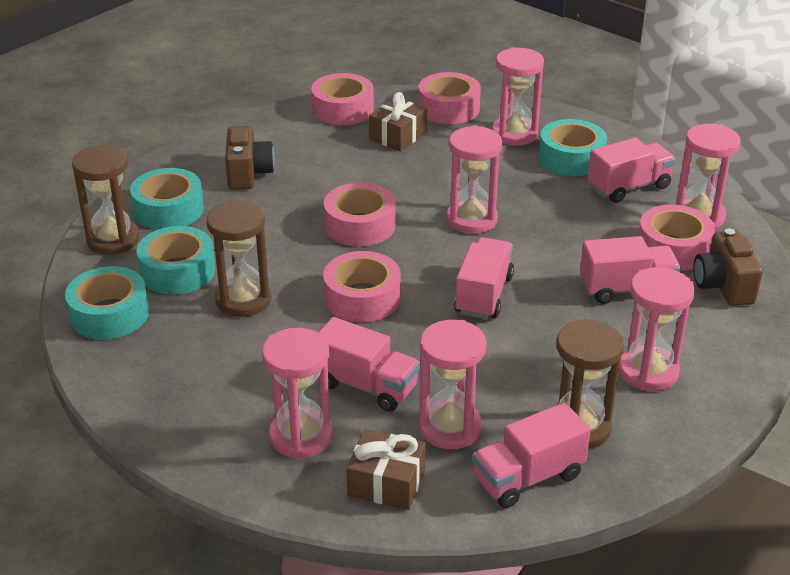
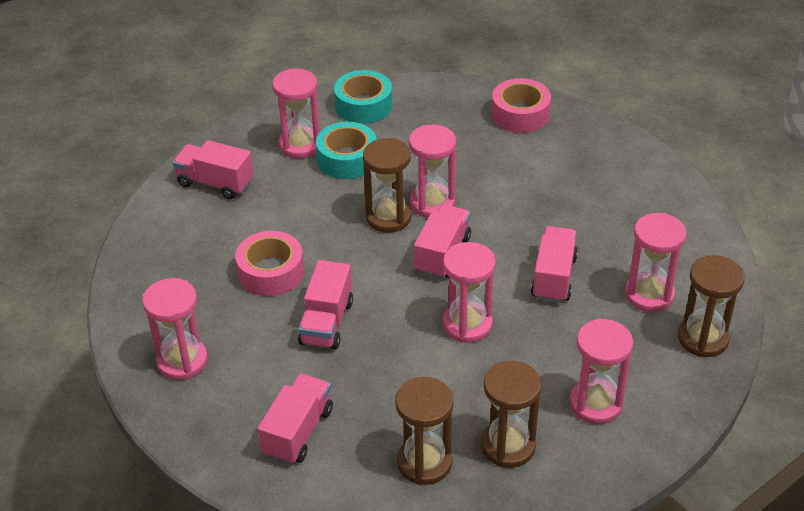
brown camera: 2 -> 0
brown gift: 2 -> 0
brown hourglass: 3 -> 4
pink tape: 5 -> 2
turquoise tape: 4 -> 2

